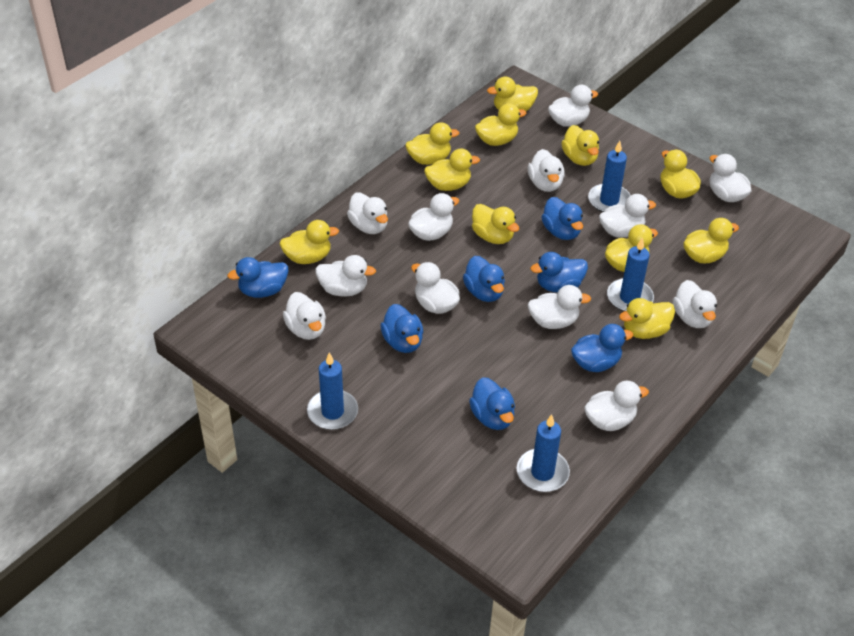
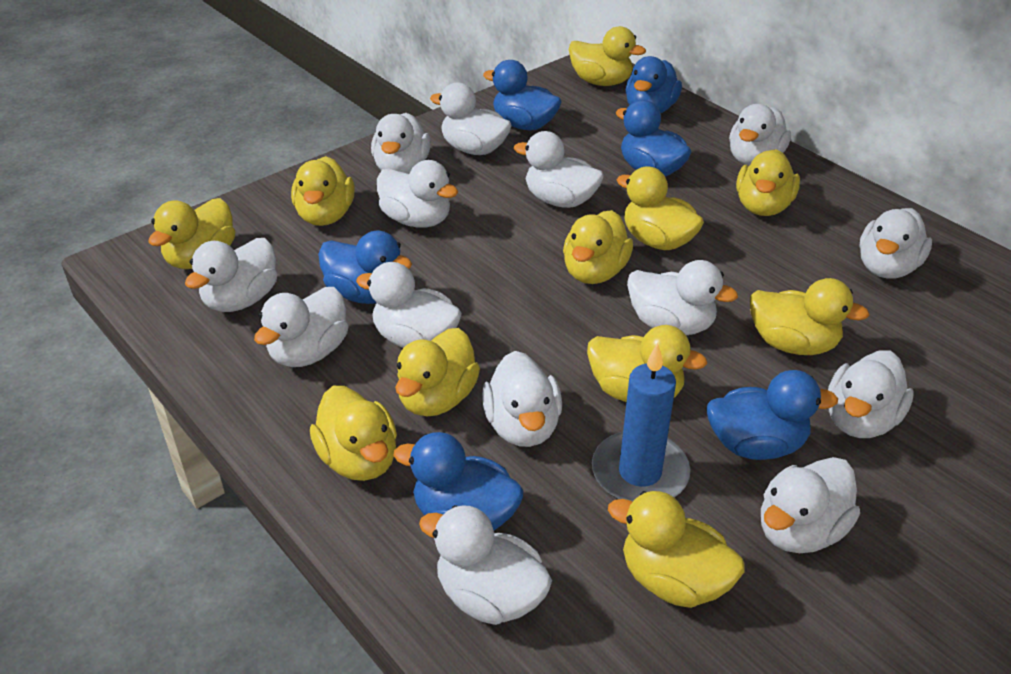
blue candle: 4 -> 1
blue duck: 7 -> 6
white duck: 12 -> 14

